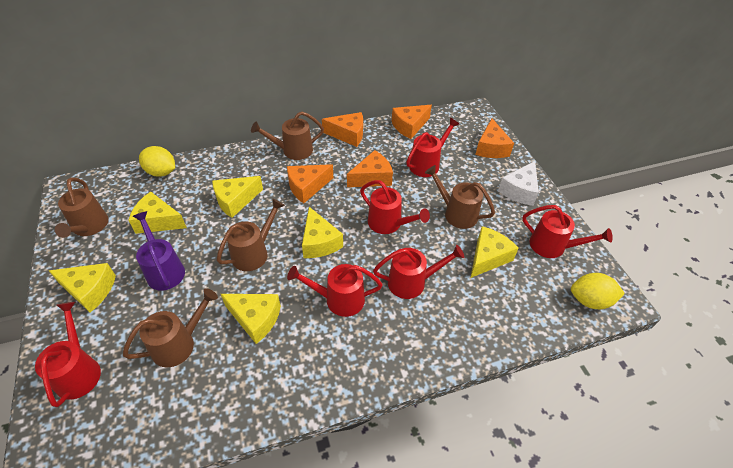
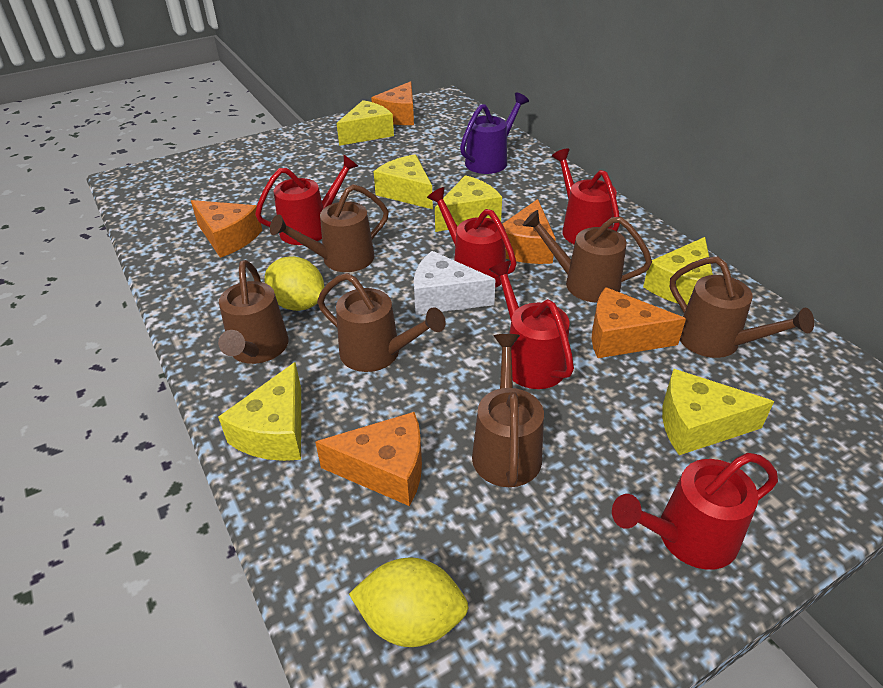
brown watering can: 5 -> 6
red watering can: 6 -> 5

